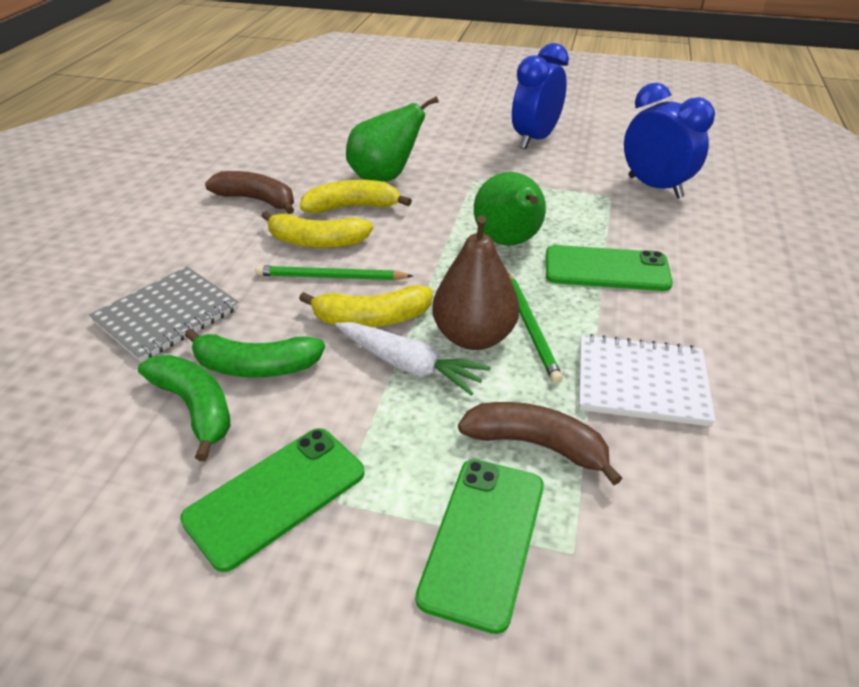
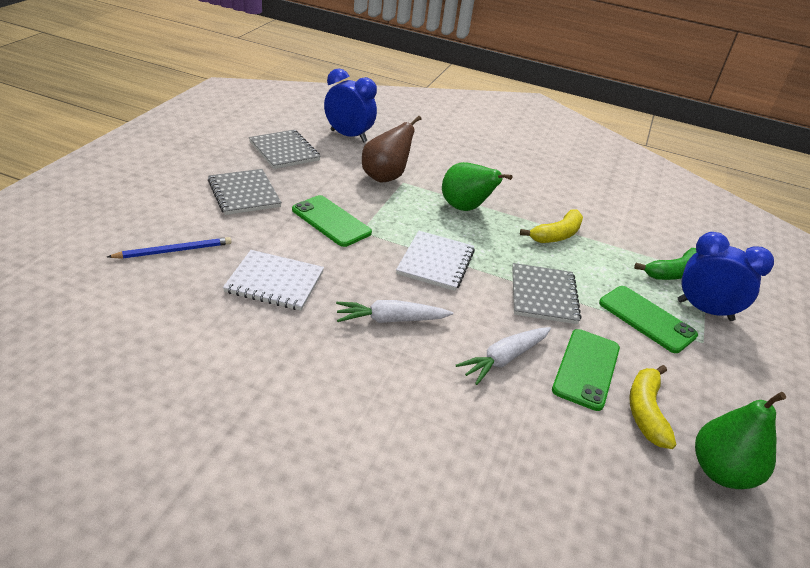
blue pencil: 0 -> 1
brown banana: 2 -> 0
green banana: 2 -> 1
green pencil: 2 -> 0
grey notebook: 1 -> 3
white carrot: 1 -> 2
white notebook: 1 -> 2
yellow banana: 3 -> 2

